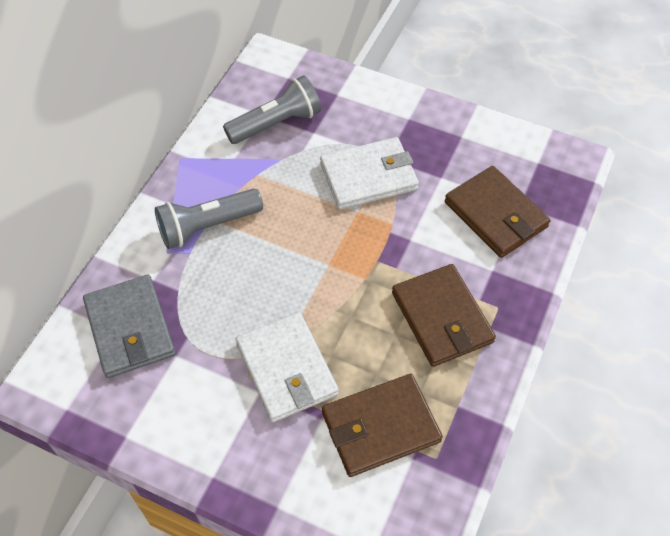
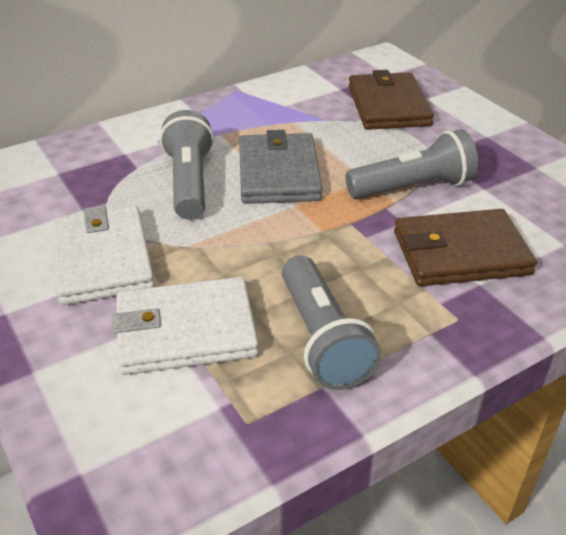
brown wallet: 3 -> 2
grey flashlight: 2 -> 3

